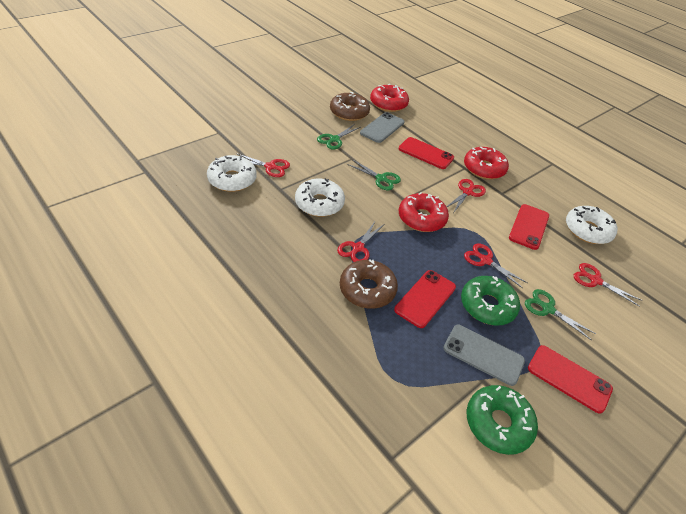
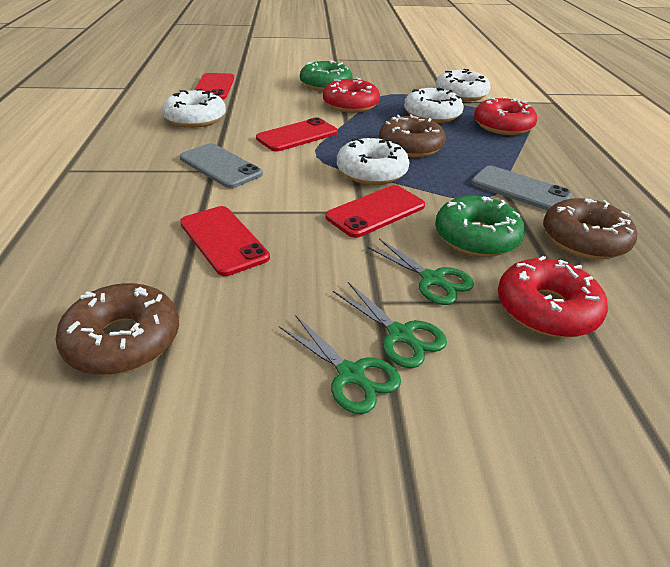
brown donut: 2 -> 3
red scissors: 5 -> 0
white donut: 3 -> 4

